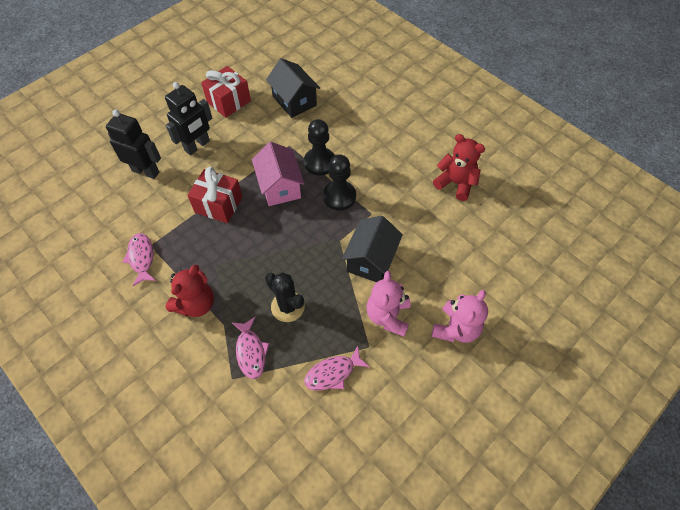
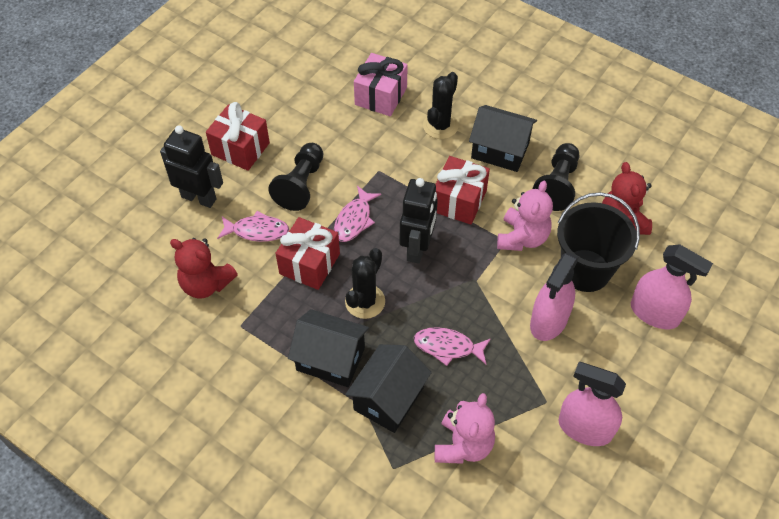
black bucket: 0 -> 1
black cactus: 1 -> 2
black house: 2 -> 3
pink gift: 0 -> 1
pink house: 1 -> 0
pink spray bottle: 0 -> 3
red gift: 2 -> 3

